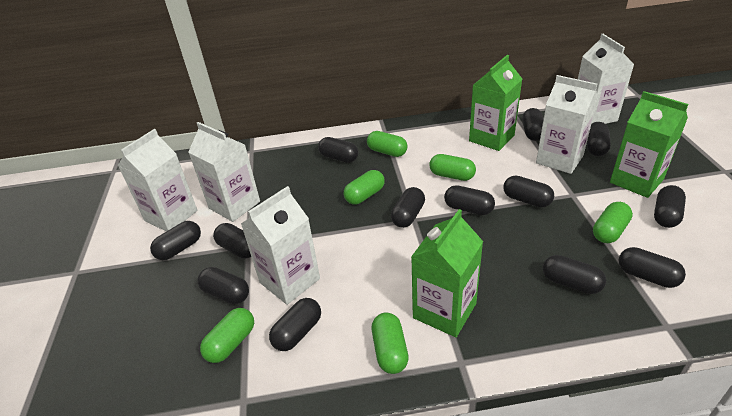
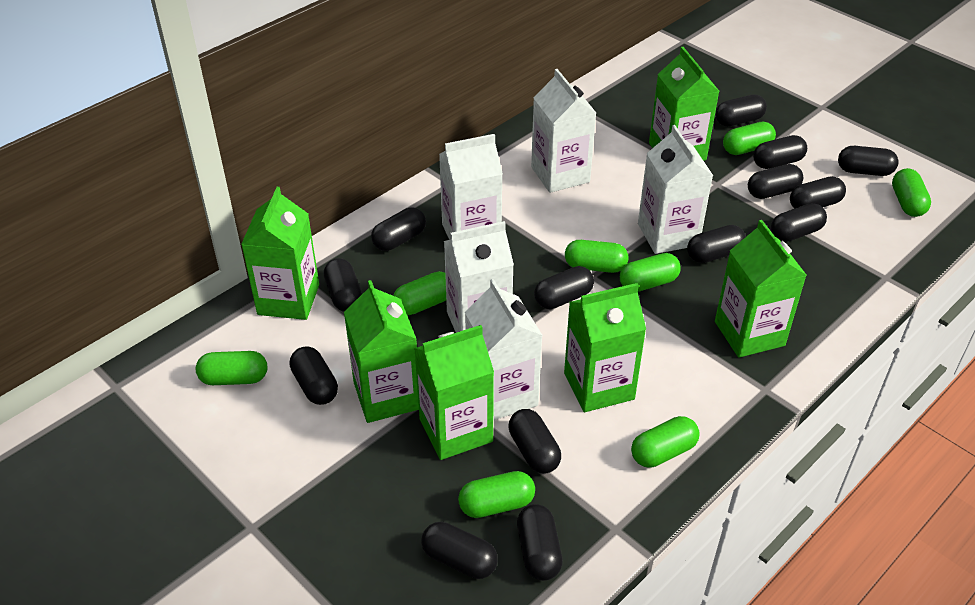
black capsule: 13 -> 14
green capsule: 6 -> 8
green carton: 3 -> 6

